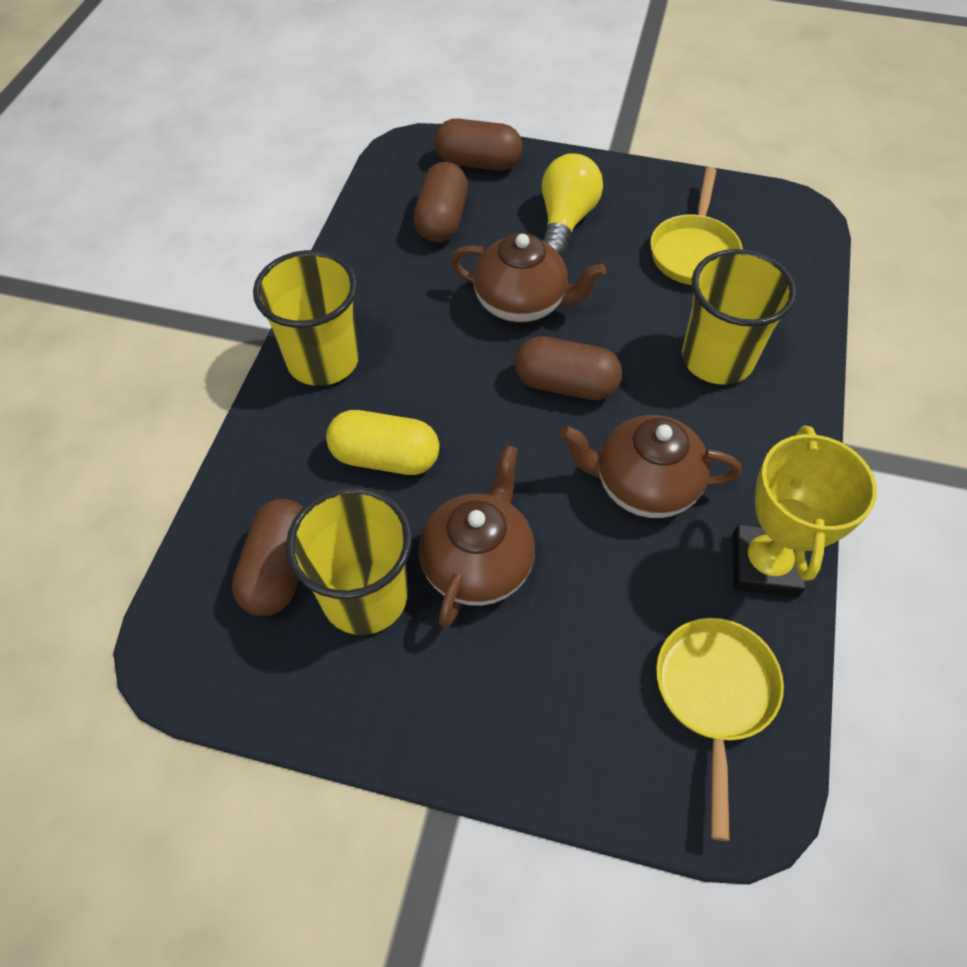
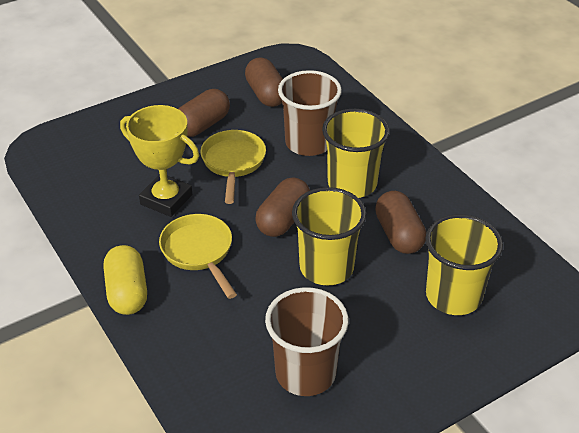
brown cup: 0 -> 2
brown teapot: 3 -> 0
yellow light bulb: 1 -> 0

